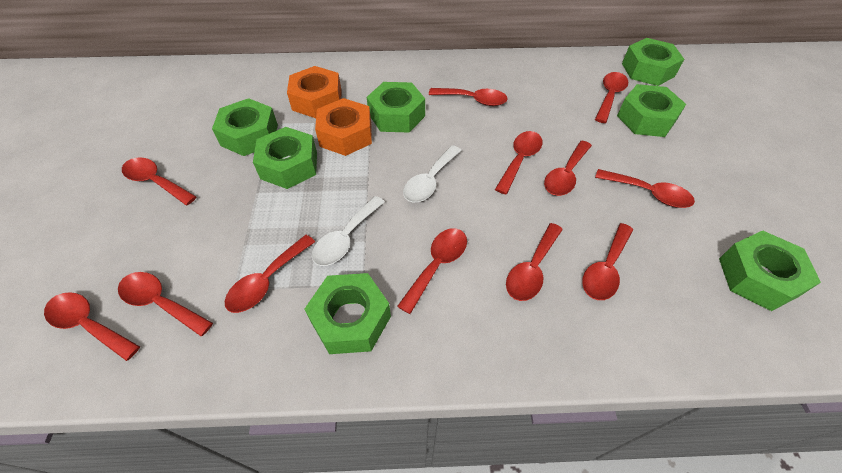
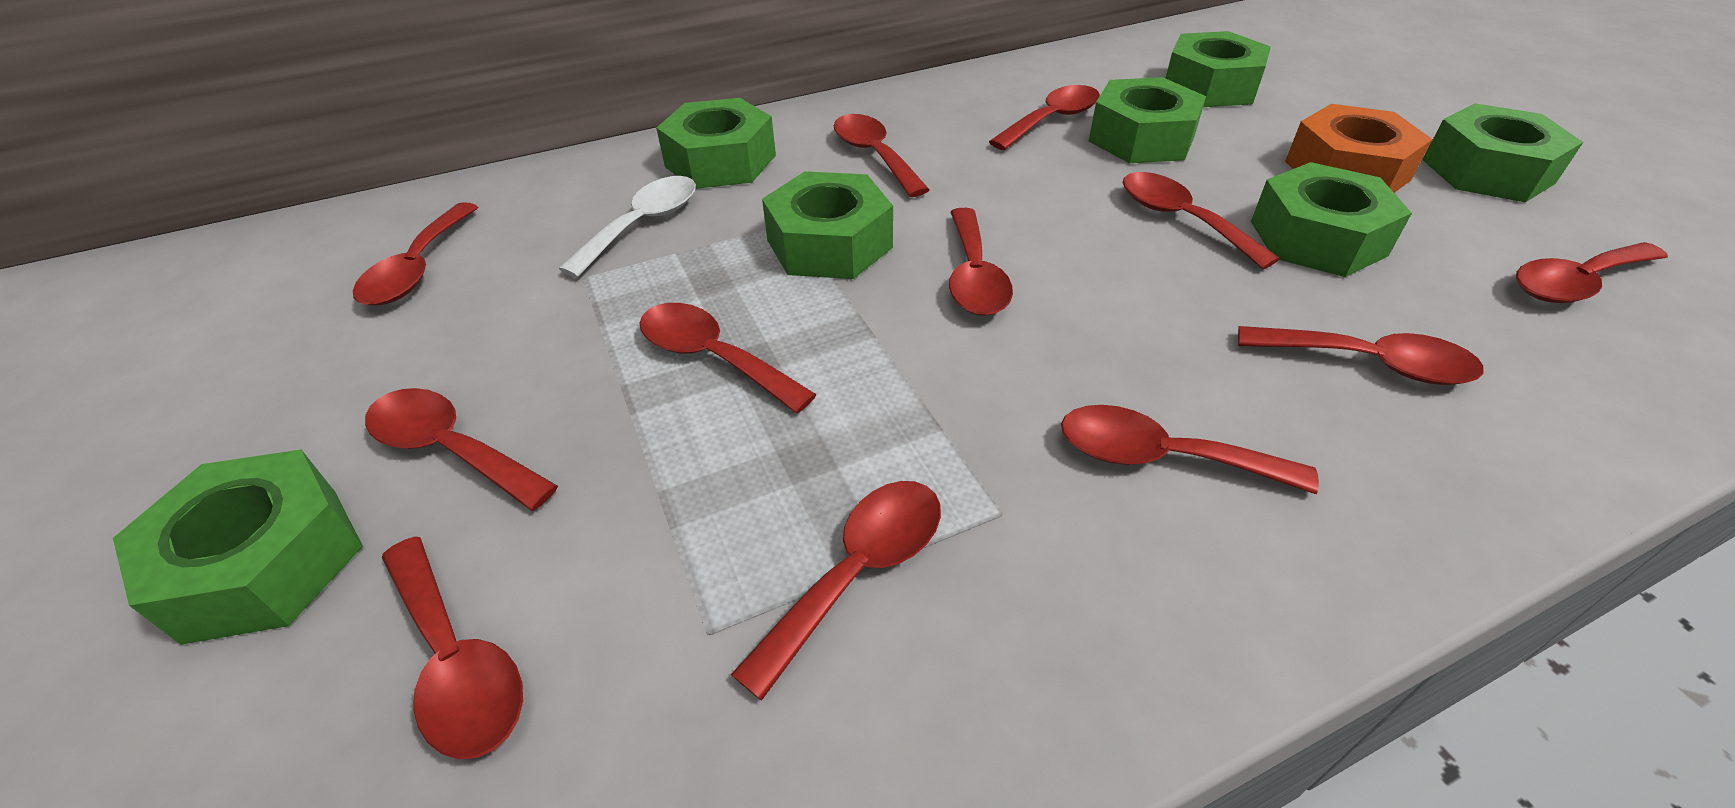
orange nut: 2 -> 1
white spoon: 2 -> 1

